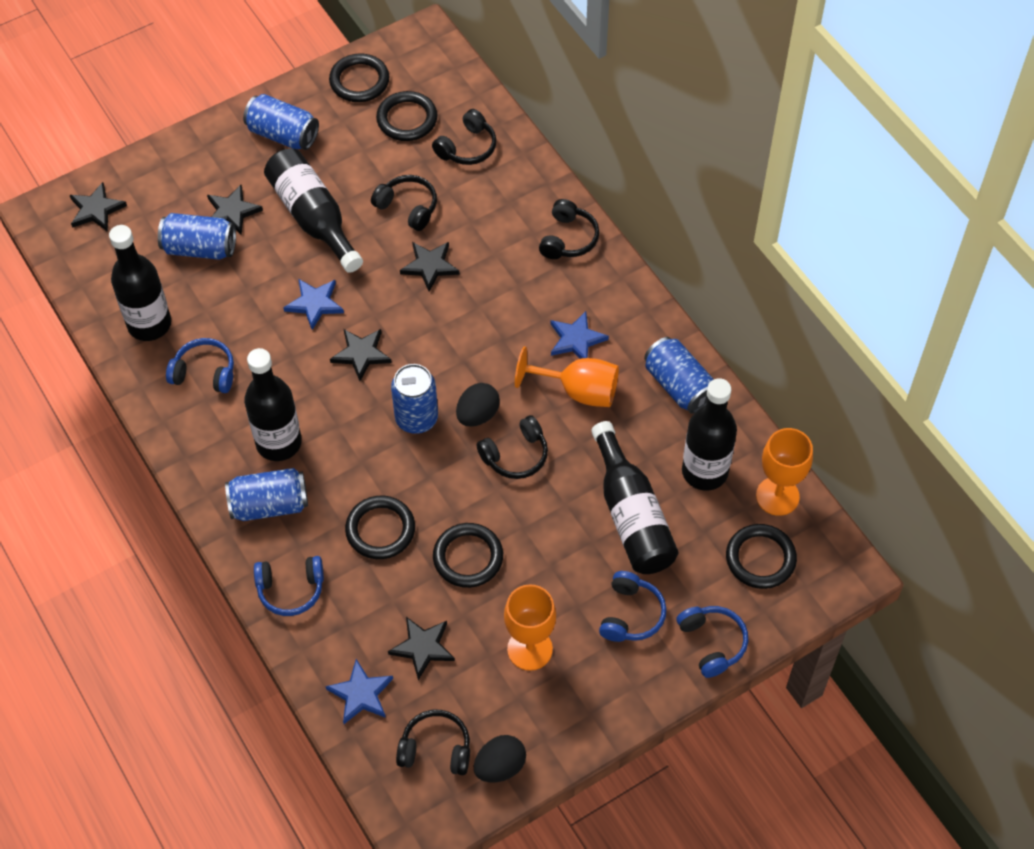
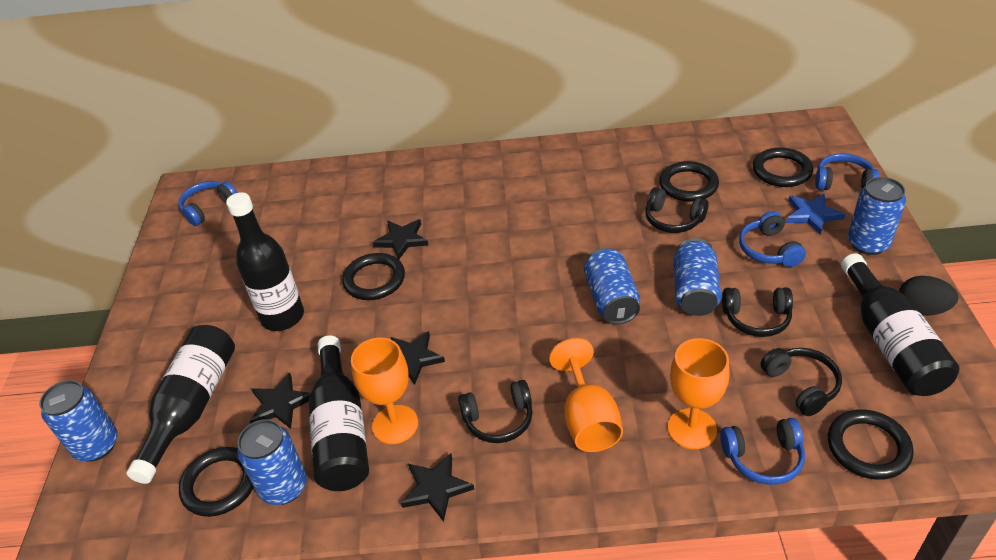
black bottle: 5 -> 4
black egg: 2 -> 1
black headphones: 5 -> 4
black star: 5 -> 4
blue star: 3 -> 1

